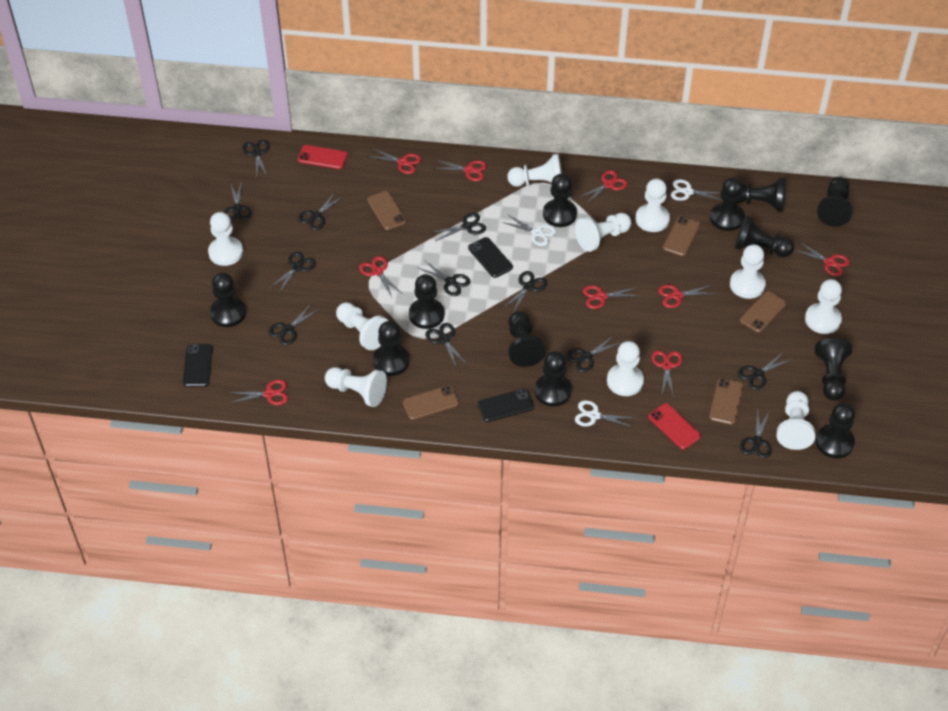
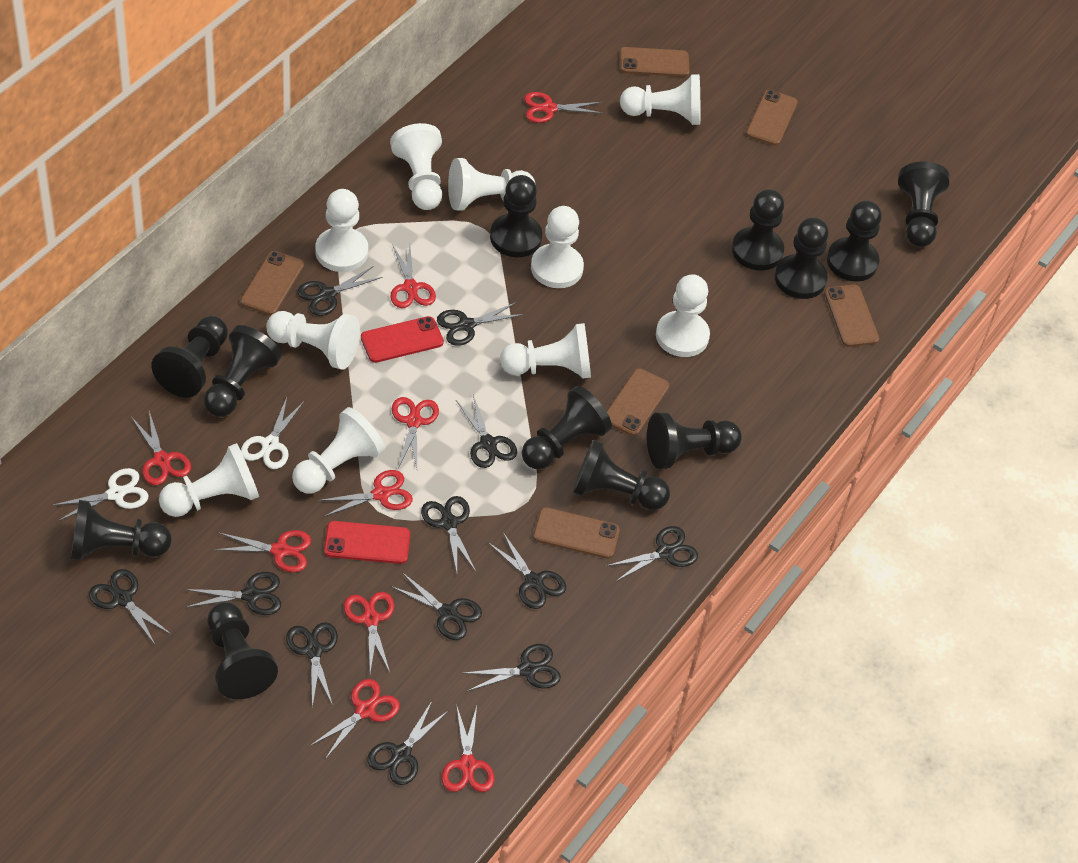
black phone: 3 -> 0
brown phone: 5 -> 6
white scissors: 3 -> 2

